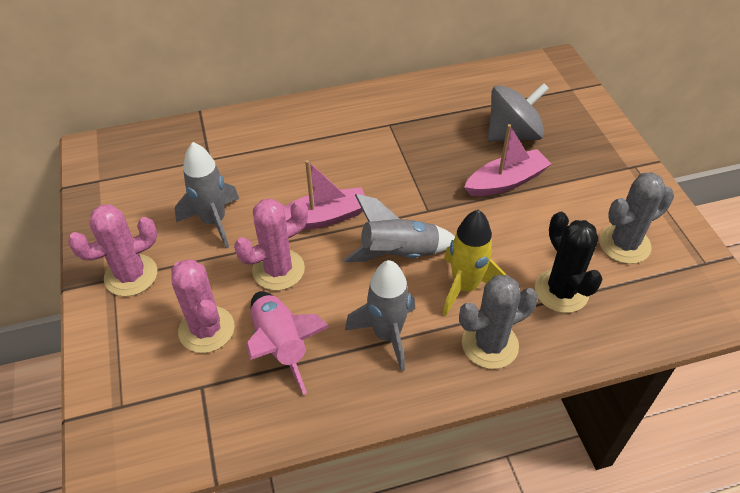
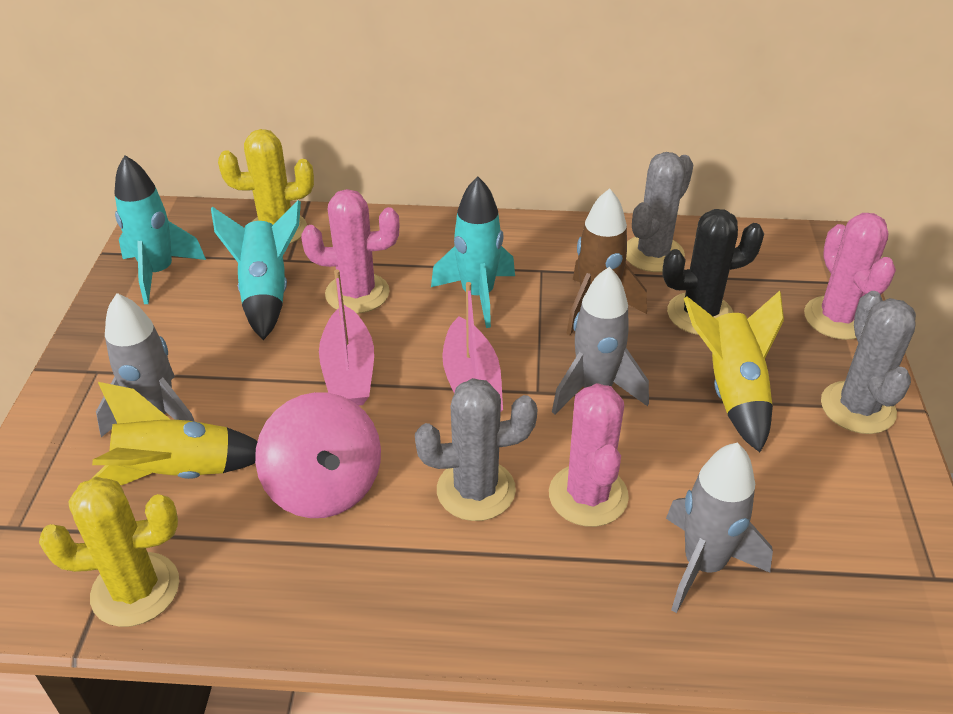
brown rocket: 0 -> 1
grey cactus: 2 -> 3
grey spinning top: 1 -> 0
pink rocket: 1 -> 0
pink spinning top: 0 -> 1
turquoise rocket: 0 -> 3
yellow cactus: 0 -> 2
yellow rocket: 1 -> 2

